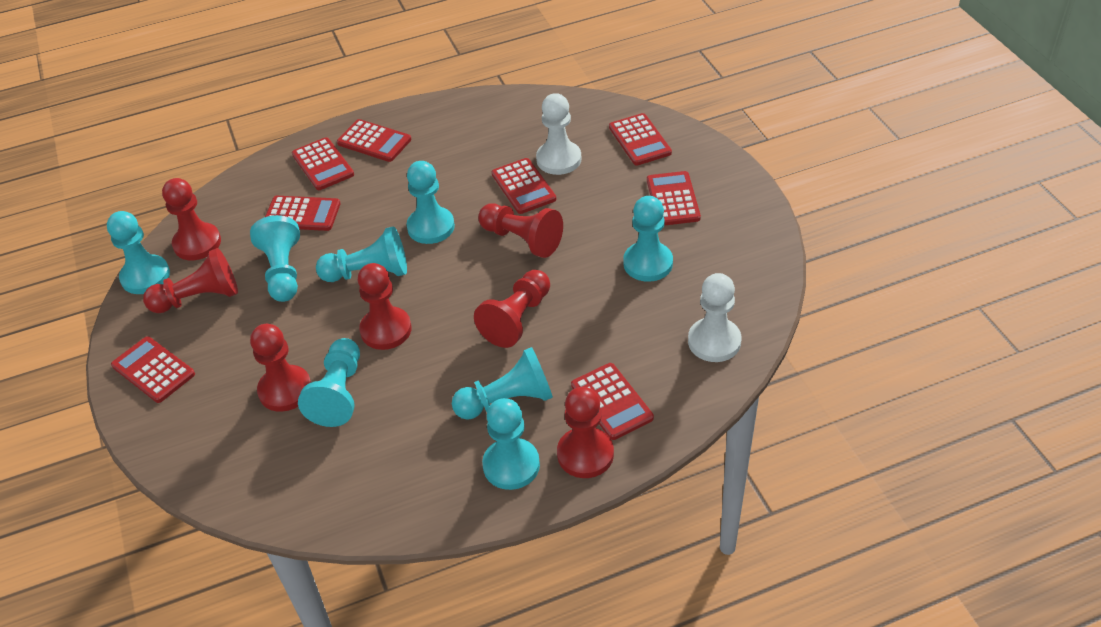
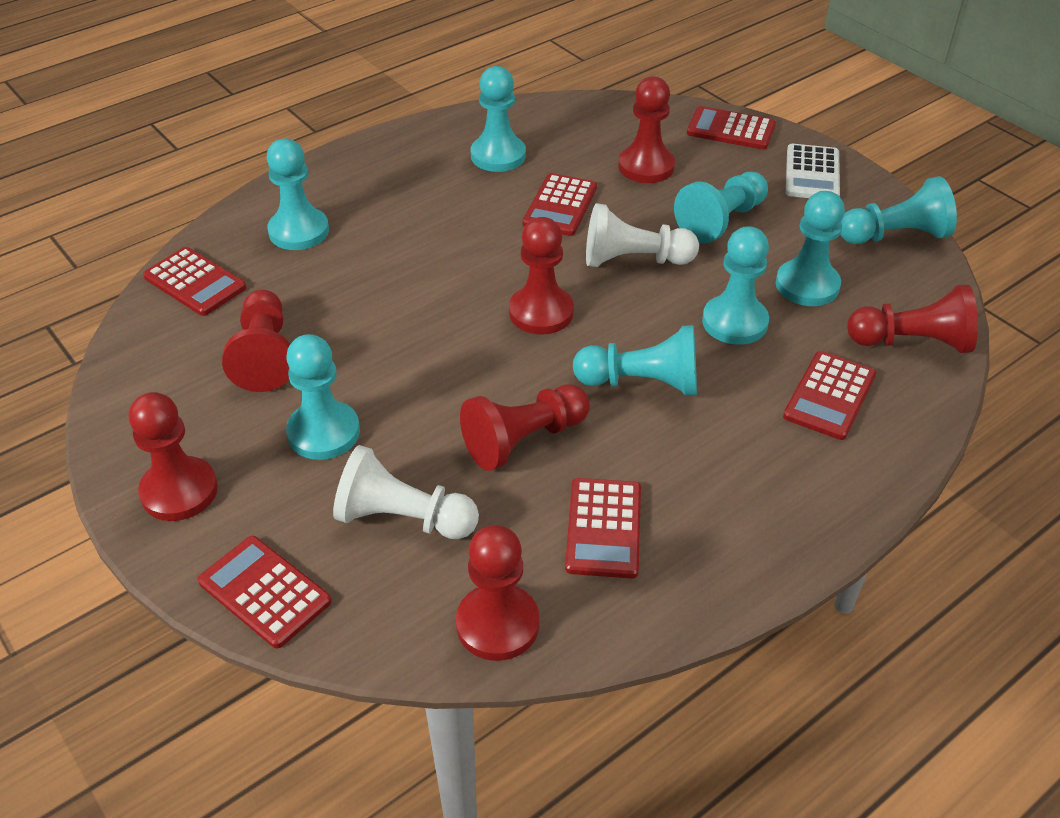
red calculator: 8 -> 6
white calculator: 0 -> 1

